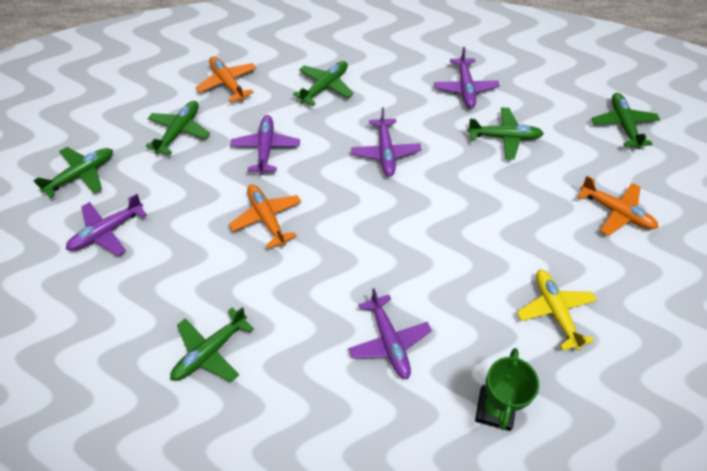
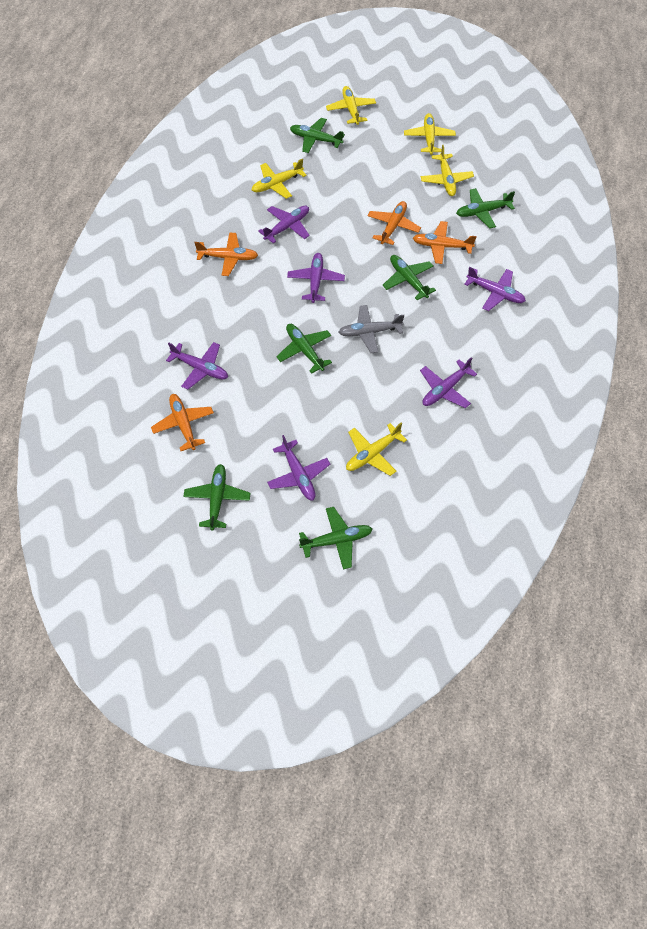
green trophy: 1 -> 0
grey plane: 0 -> 1
orange plane: 3 -> 4
purple plane: 5 -> 6
yellow plane: 1 -> 5

